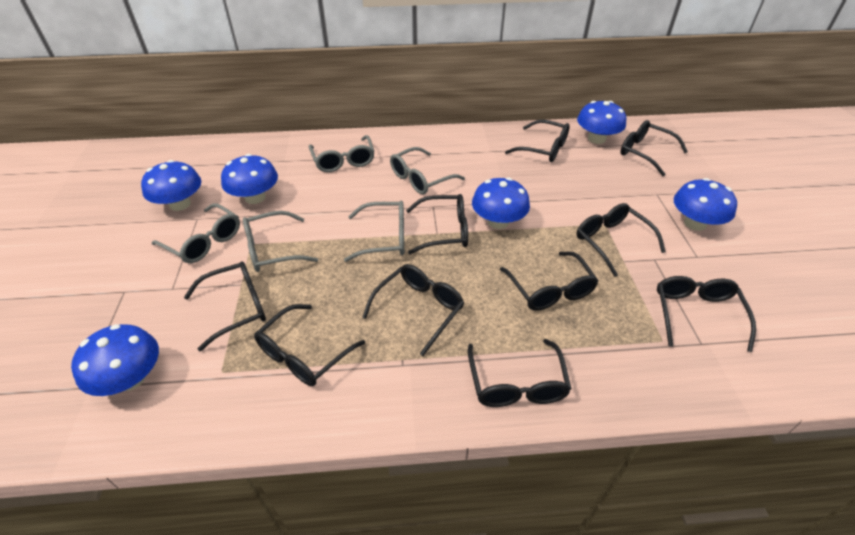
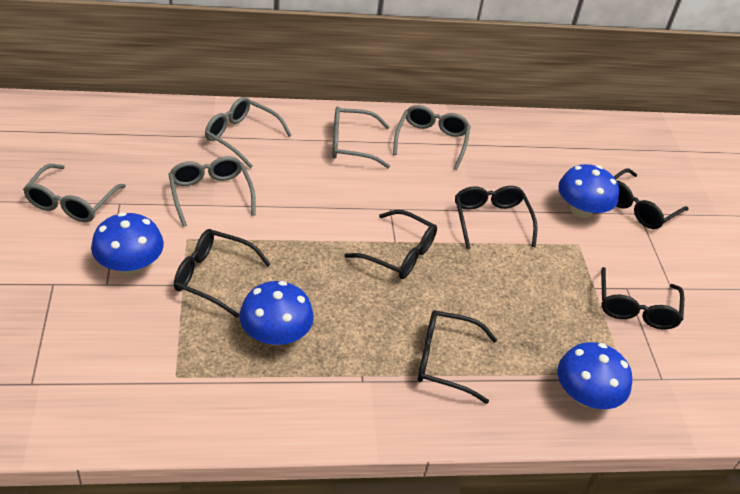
black glasses: 10 -> 6
blue mushroom: 6 -> 4

